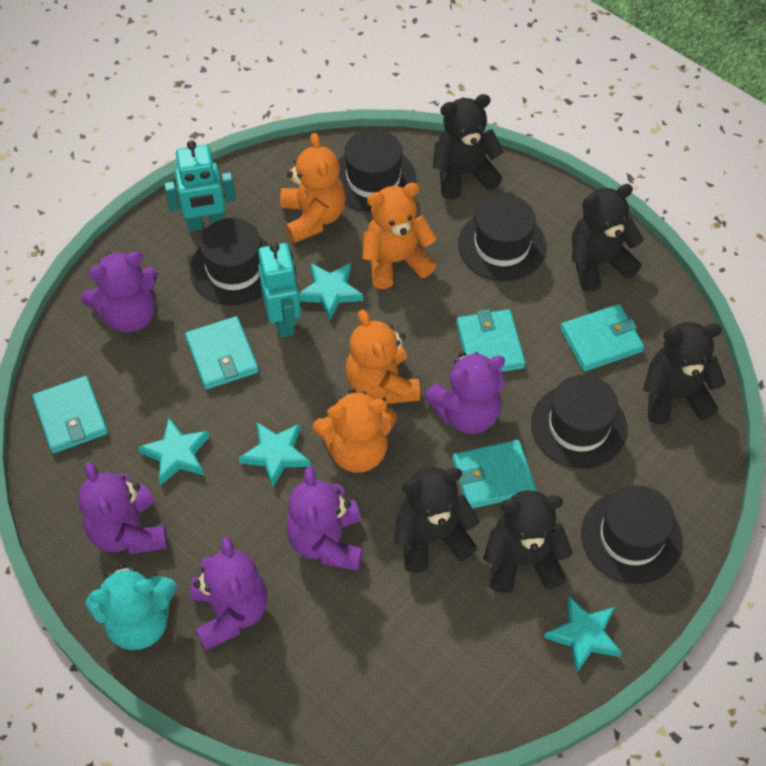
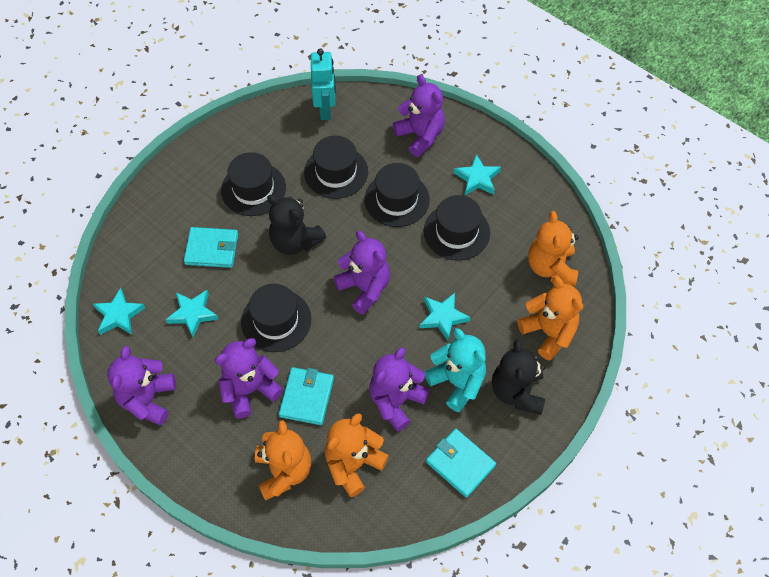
black teddy bear: 5 -> 2
turquoise robot: 2 -> 1
turquoise wallet: 5 -> 3

